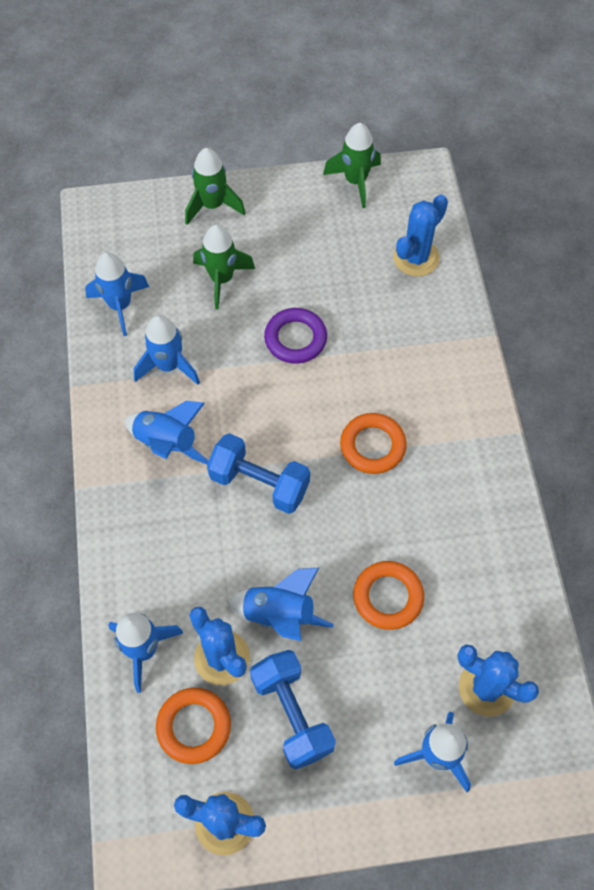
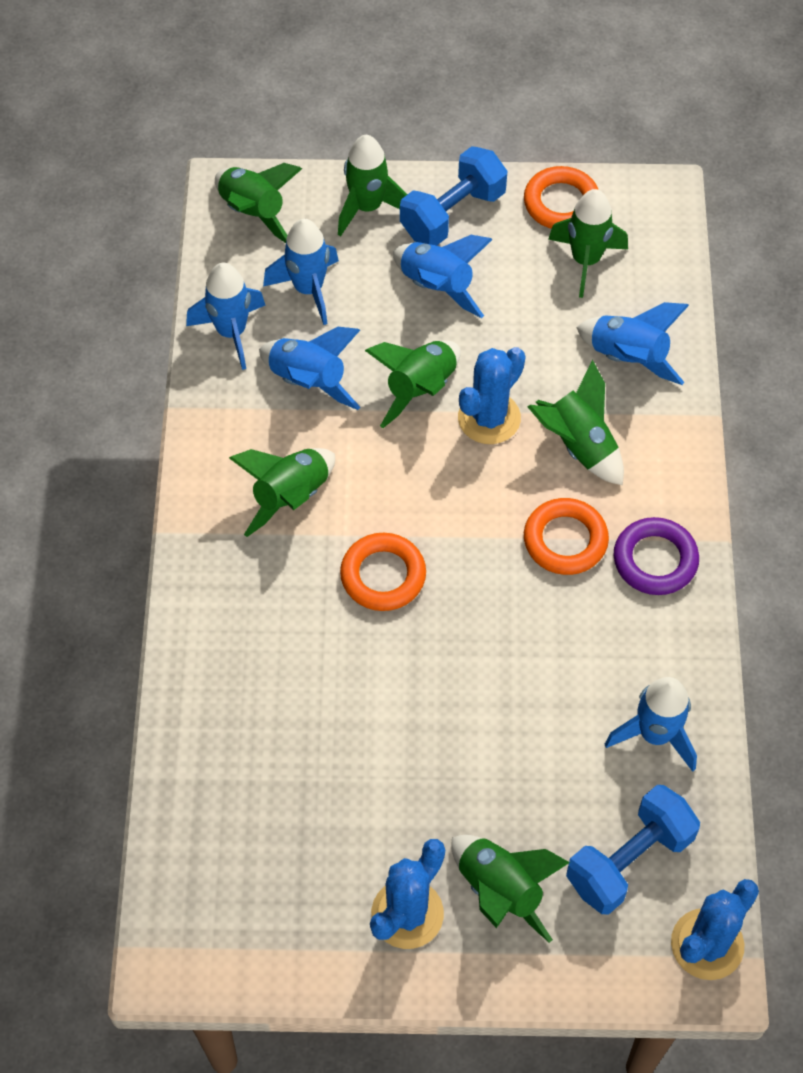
blue cactus: 4 -> 3
green rocket: 3 -> 7

